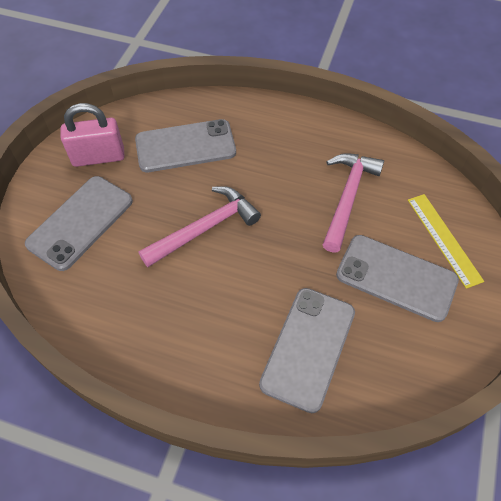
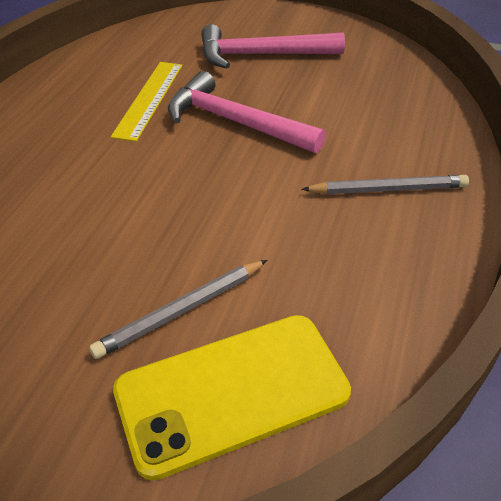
grey pencil: 0 -> 2
grey phone: 4 -> 0
pink padlock: 1 -> 0
yellow phone: 0 -> 1

